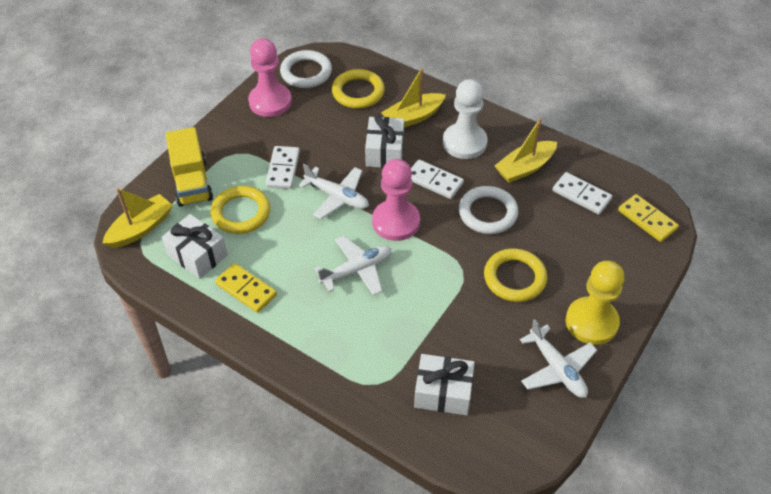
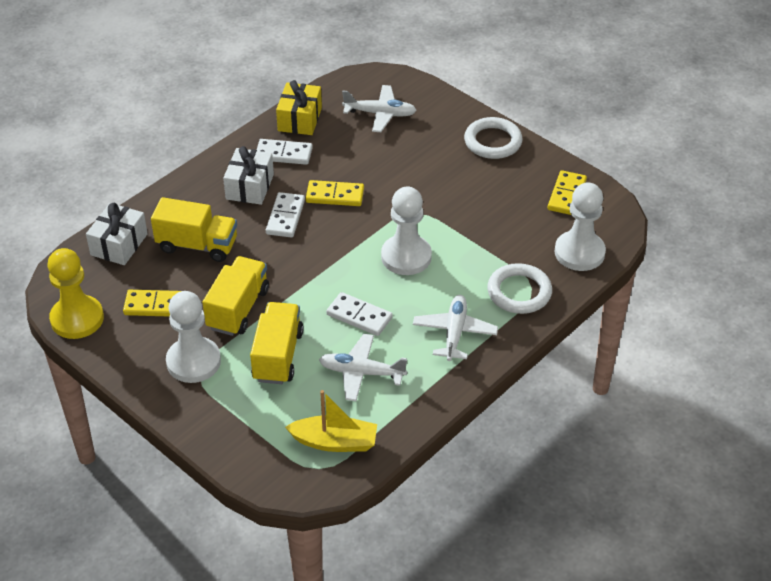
pink pawn: 2 -> 0
white gift: 3 -> 2
white pawn: 1 -> 3
yellow boat: 3 -> 1
yellow domino: 2 -> 3
yellow gift: 0 -> 1
yellow ring: 3 -> 0
yellow truck: 1 -> 3

